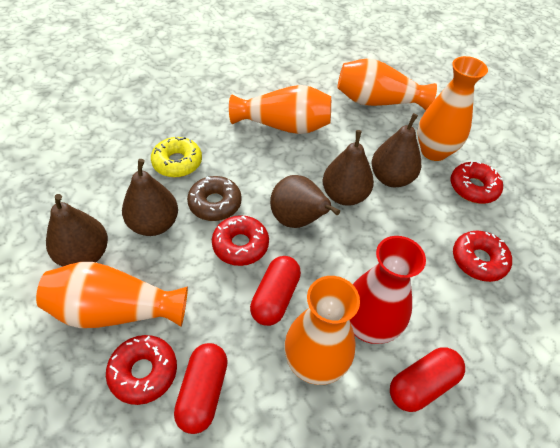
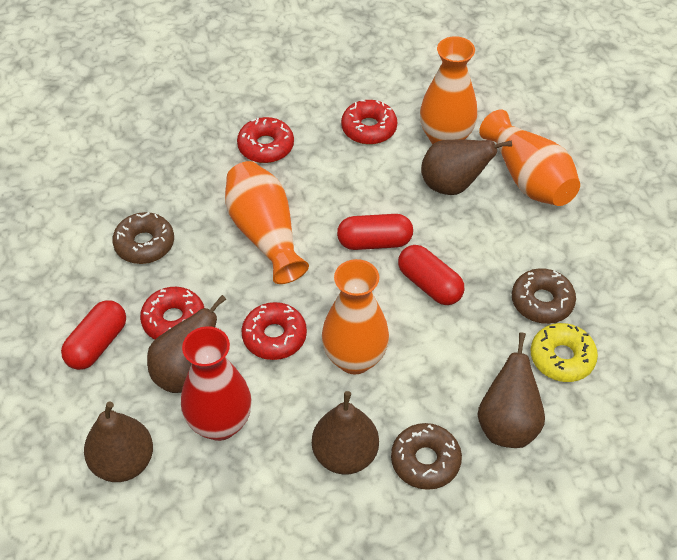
brown donut: 1 -> 3
orange vase: 5 -> 4

